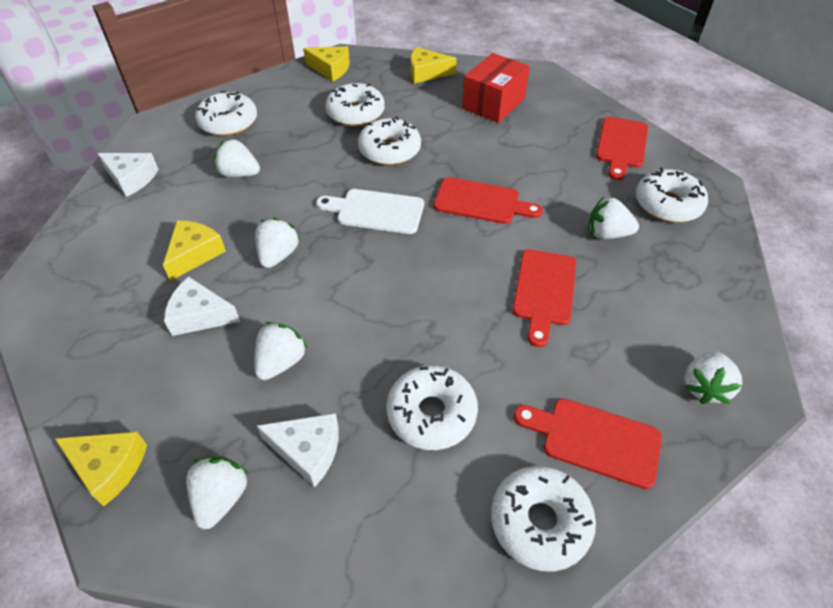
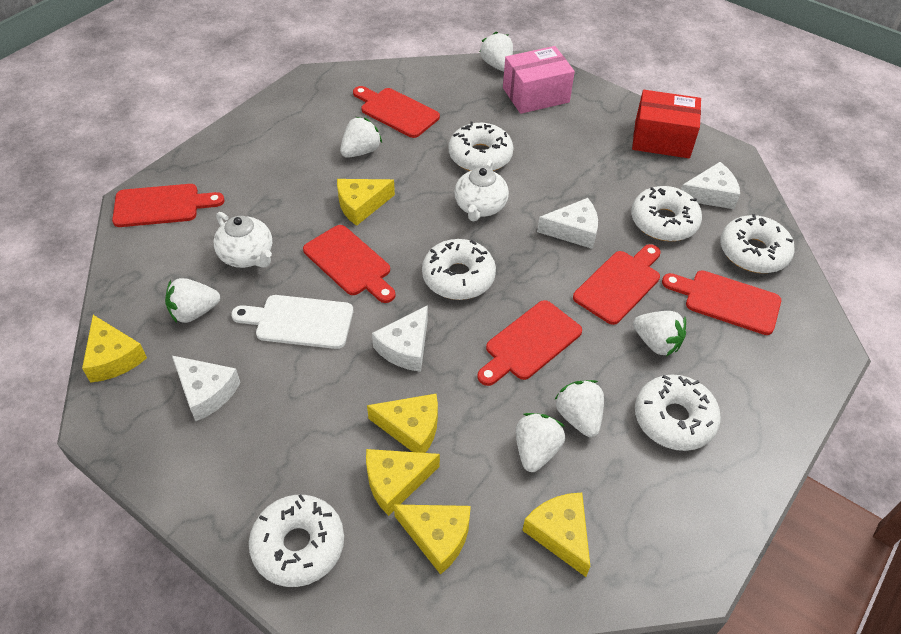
pink box: 0 -> 1
red cutting board: 4 -> 6
white cheese: 3 -> 4
white teapot: 0 -> 2
yellow cheese: 4 -> 6

